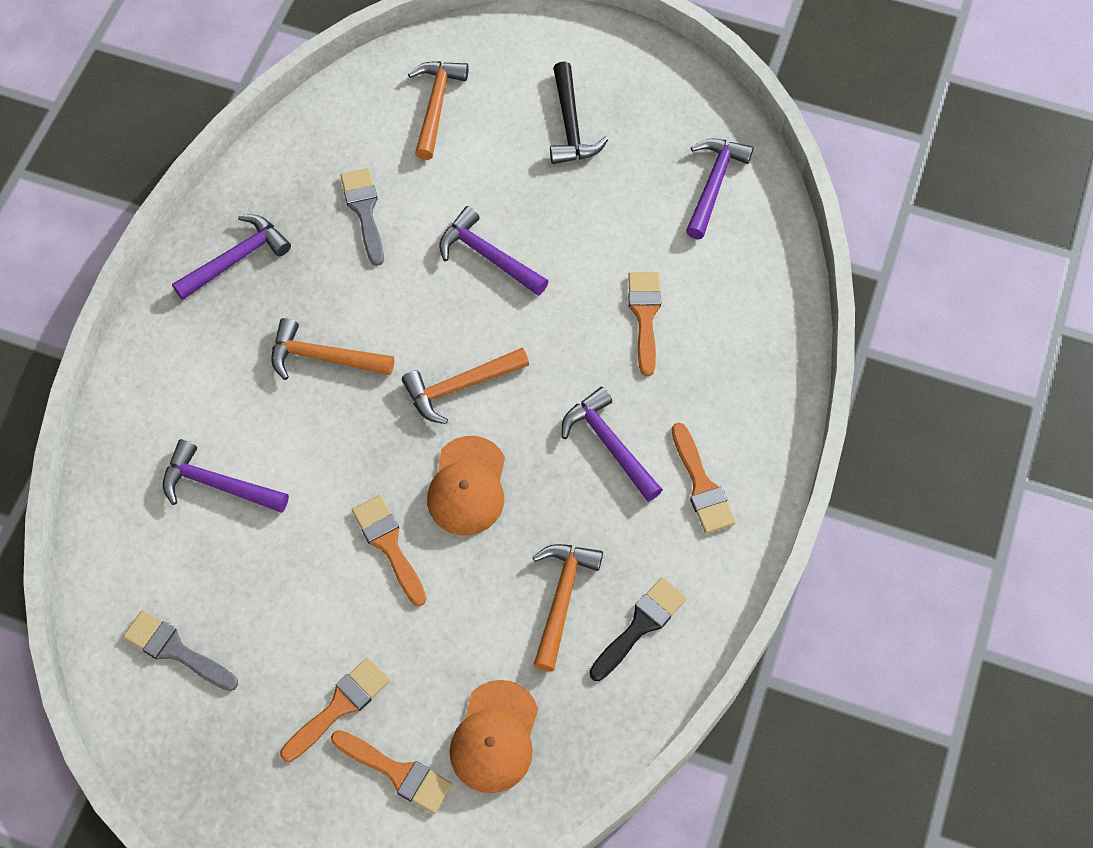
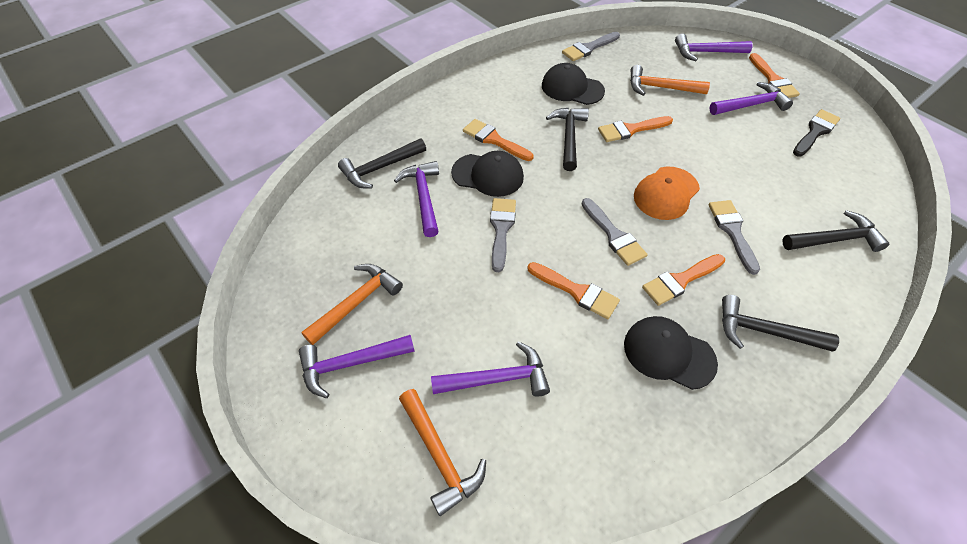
black cap: 0 -> 3
black hammer: 1 -> 4
grey brush: 2 -> 4
orange cap: 2 -> 1
orange hammer: 4 -> 3

